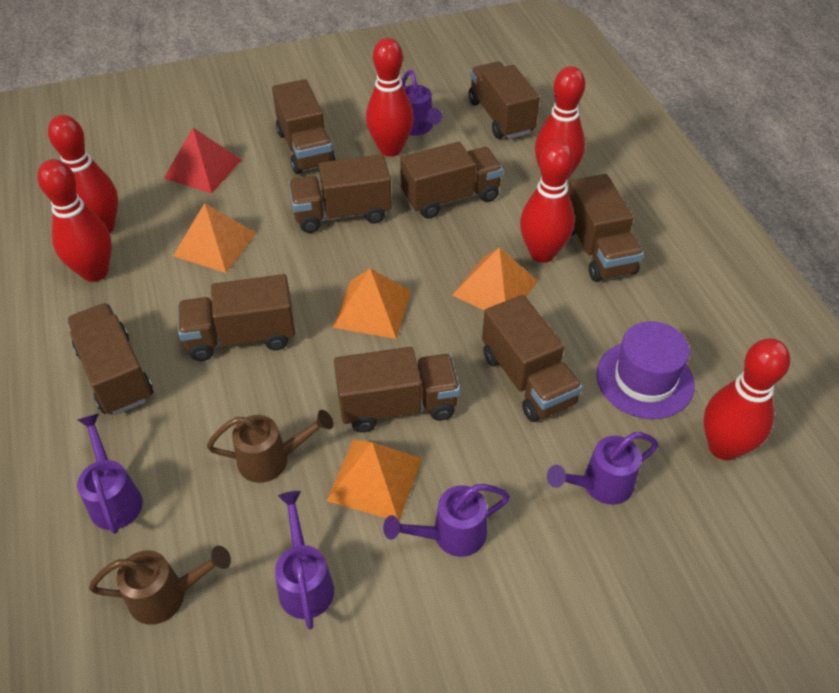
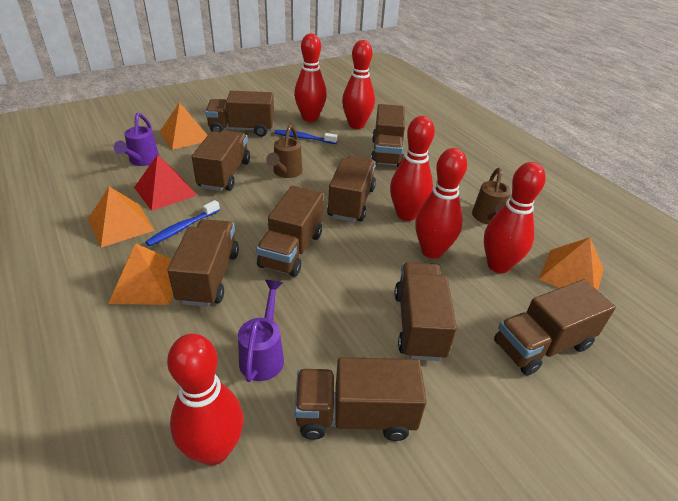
blue toothbrush: 0 -> 2
purple hat: 1 -> 0
purple watering can: 5 -> 2

